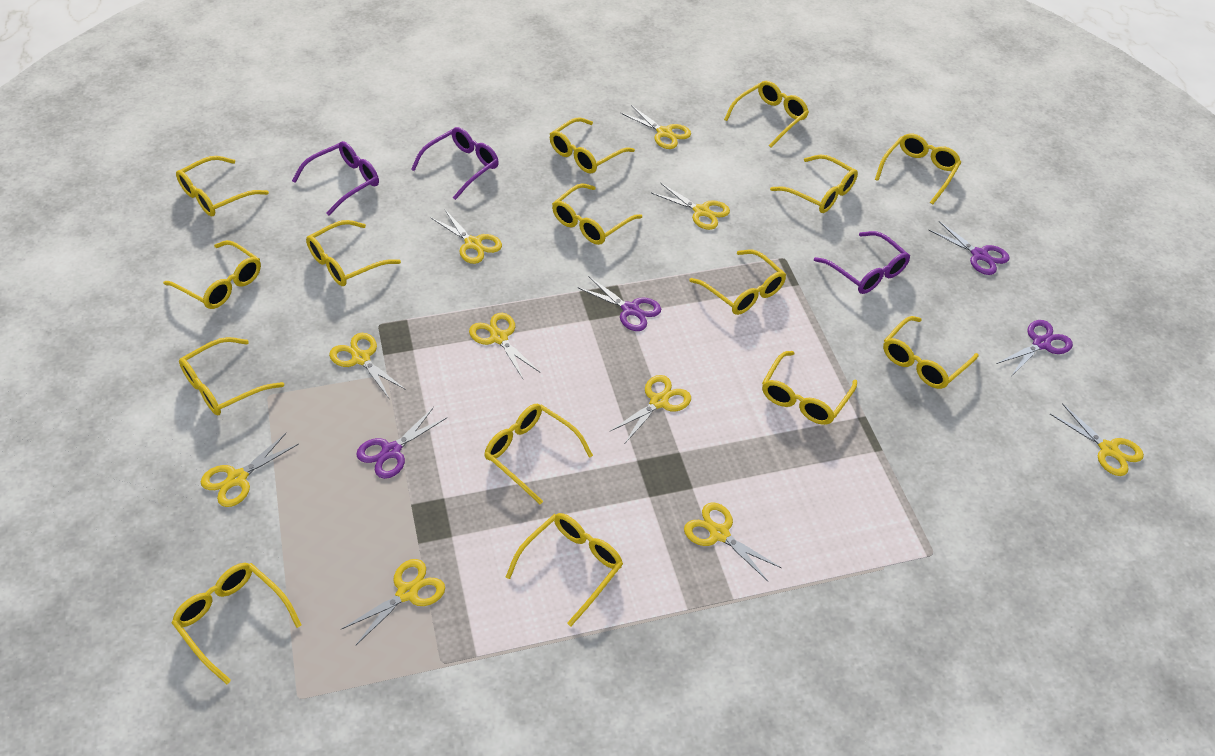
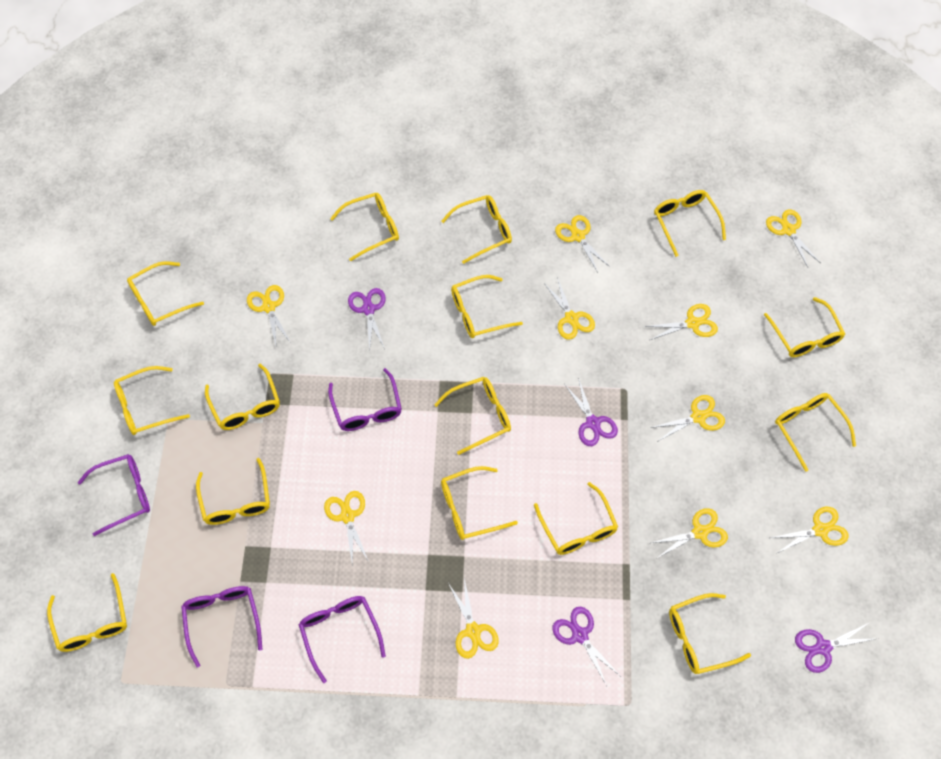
purple glasses: 3 -> 4

